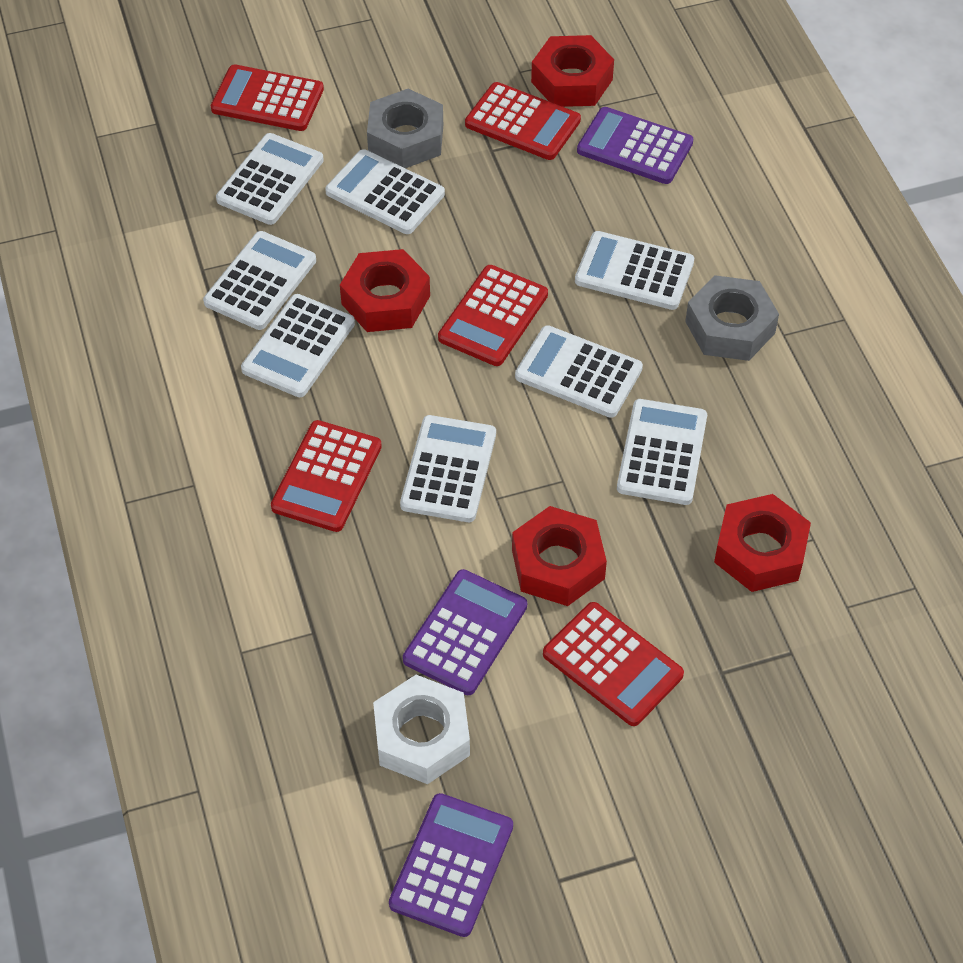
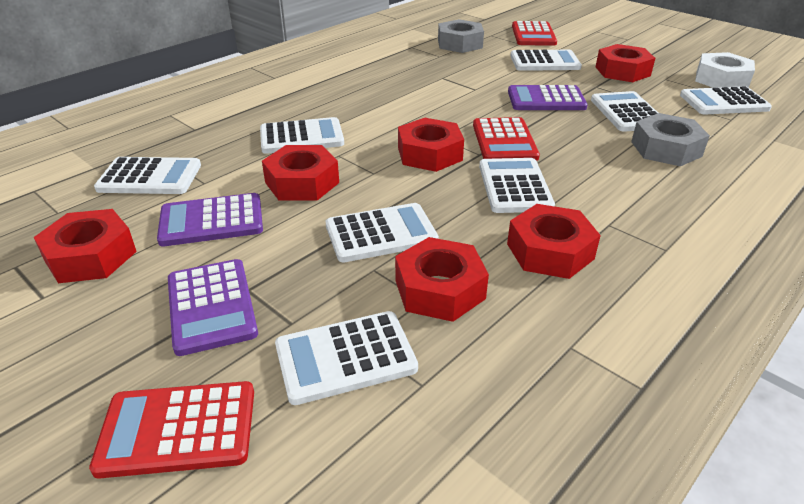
red calculator: 5 -> 3
red nut: 4 -> 6

